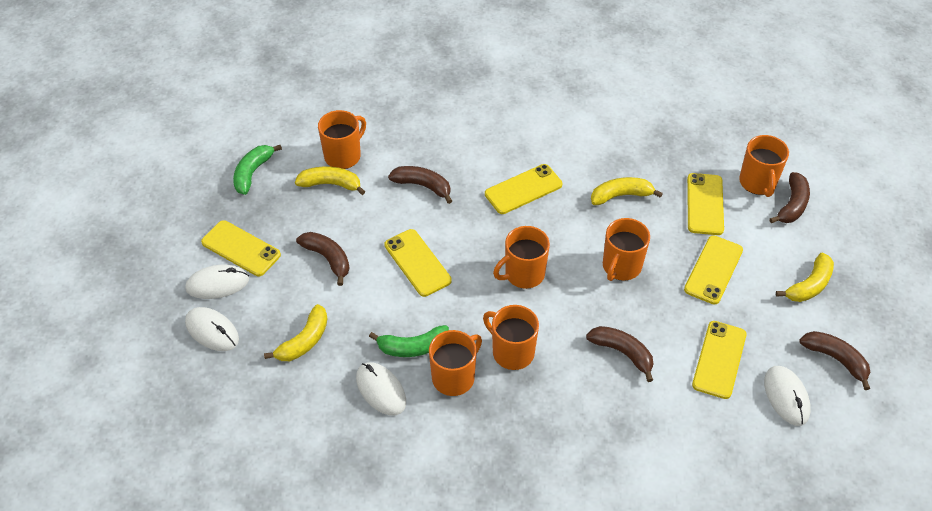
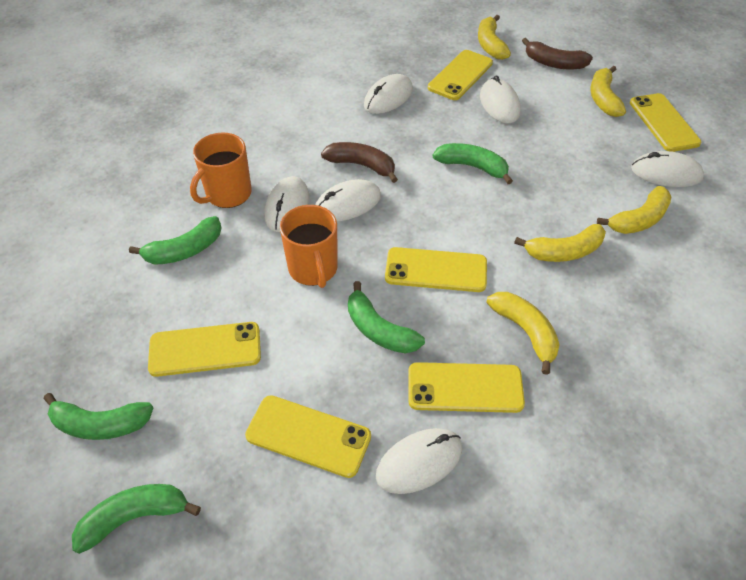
brown banana: 5 -> 2
green banana: 2 -> 5
orange mug: 6 -> 2
white mouse: 4 -> 6
yellow banana: 4 -> 5

